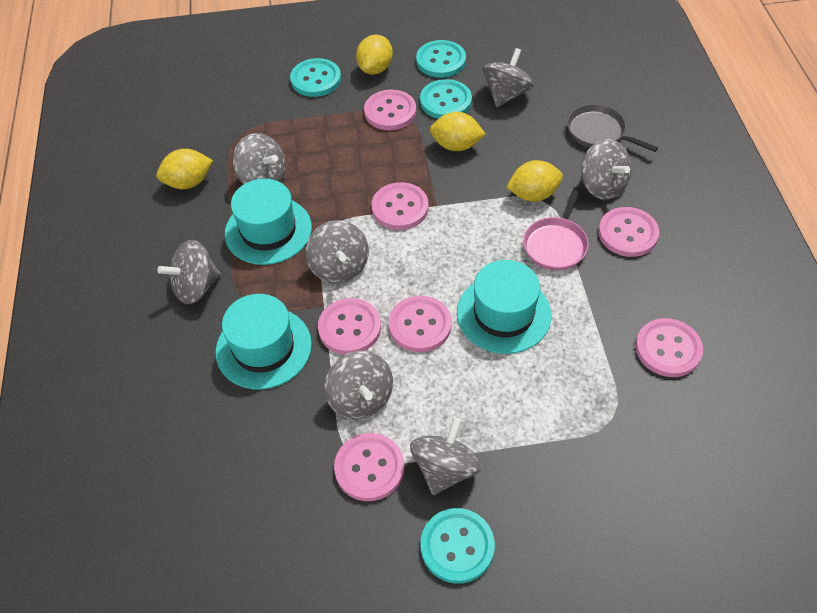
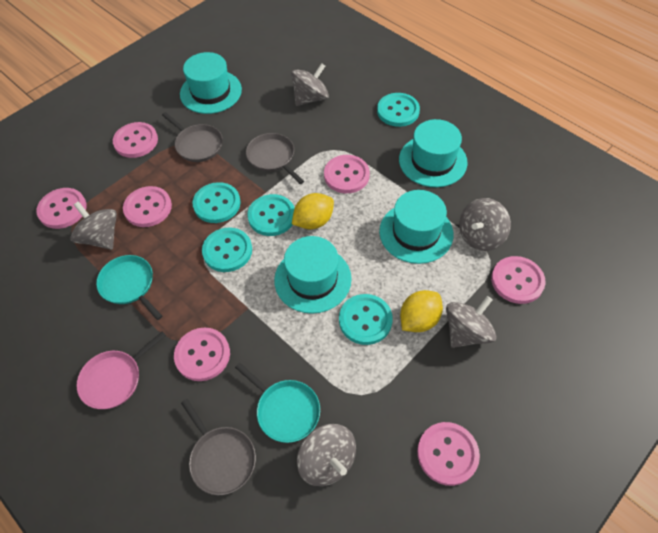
grey pan: 1 -> 3
grey spinning top: 7 -> 5
turquoise button: 4 -> 5
turquoise hat: 3 -> 4
turquoise pan: 0 -> 2
yellow lemon: 4 -> 2

